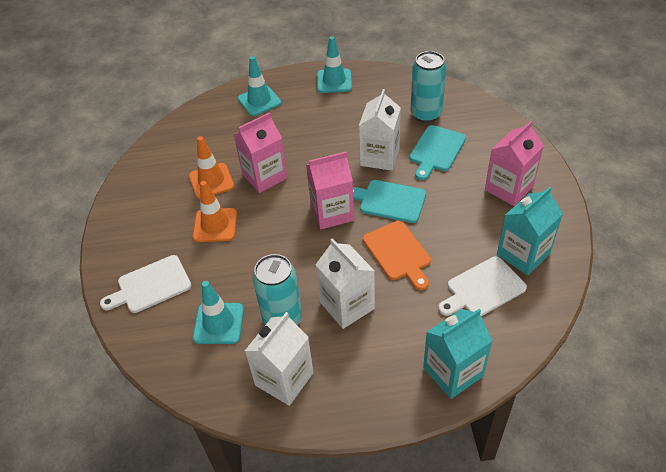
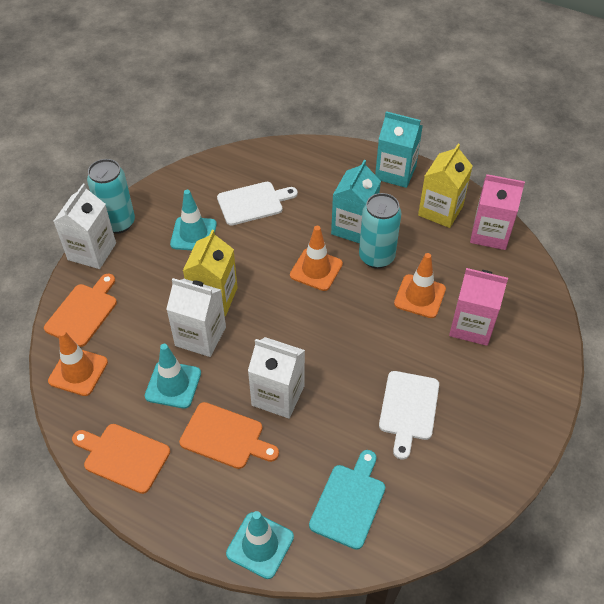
orange cutting board: 1 -> 3
orange traffic cone: 2 -> 3
pink carton: 3 -> 2
turquoise cutting board: 2 -> 1
yellow carton: 0 -> 2

